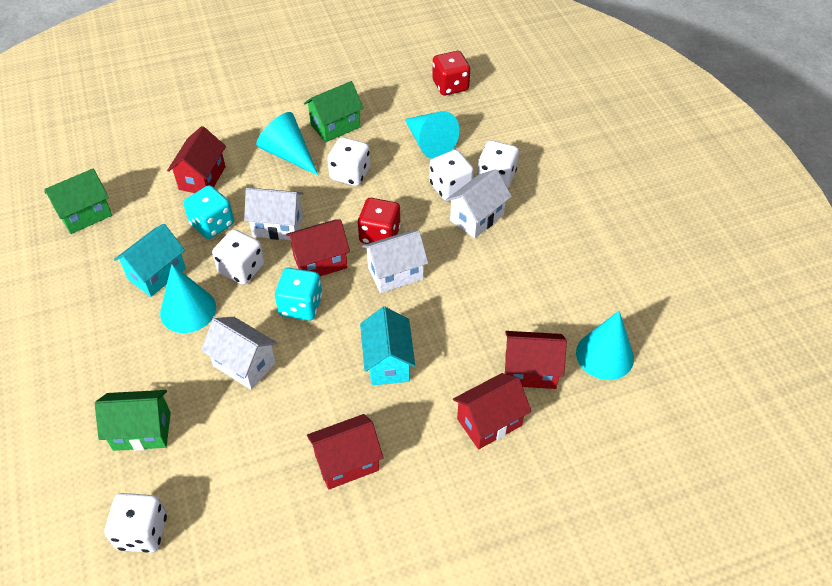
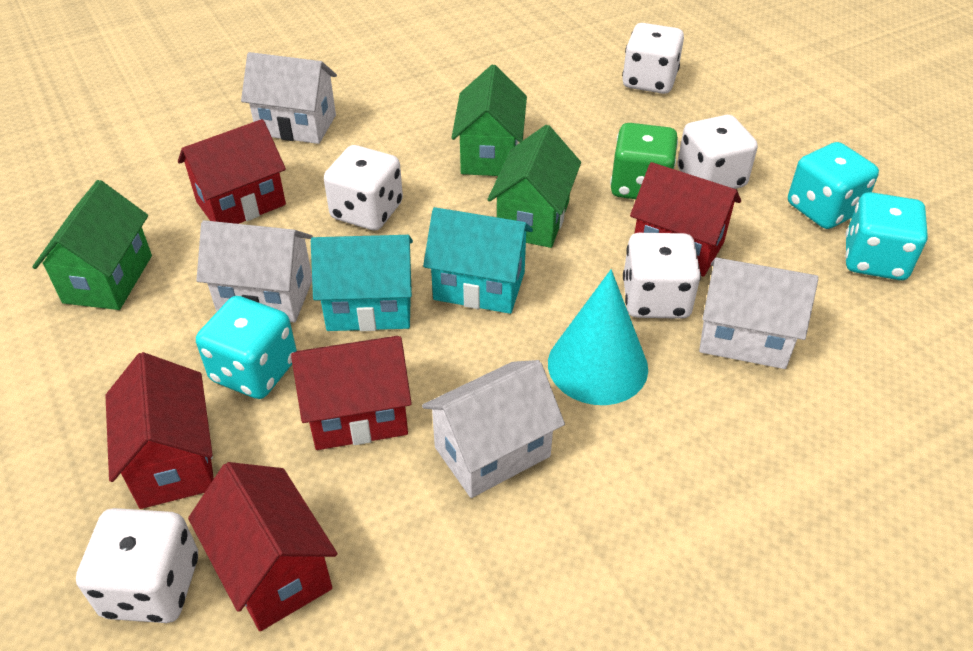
green dice: 0 -> 1
red dice: 2 -> 0
turquoise cone: 4 -> 1
turquoise dice: 2 -> 3

